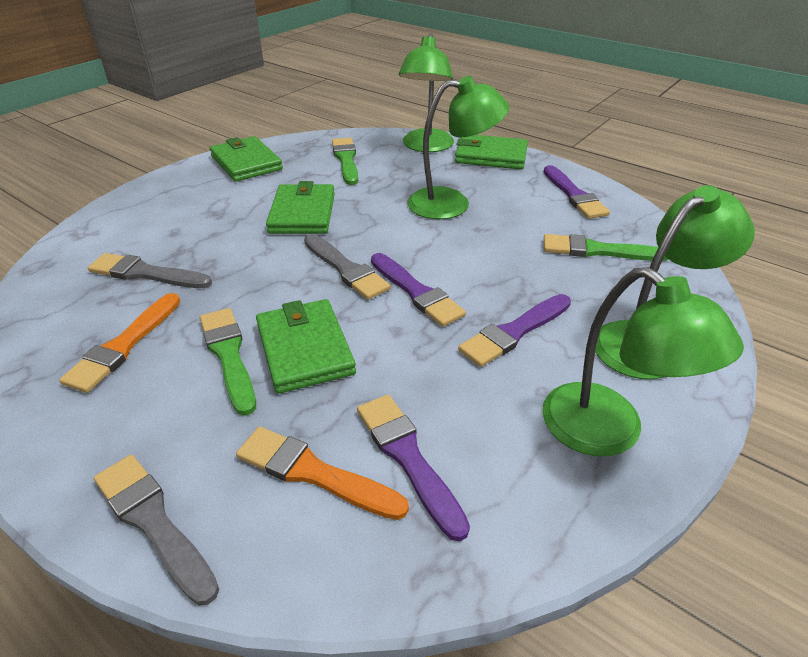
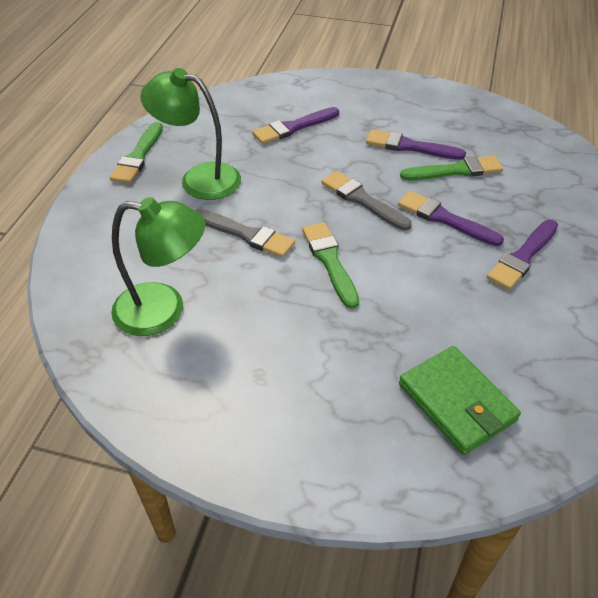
green lamp: 4 -> 2
green wallet: 4 -> 1
grey brush: 3 -> 2
orange brush: 2 -> 0

